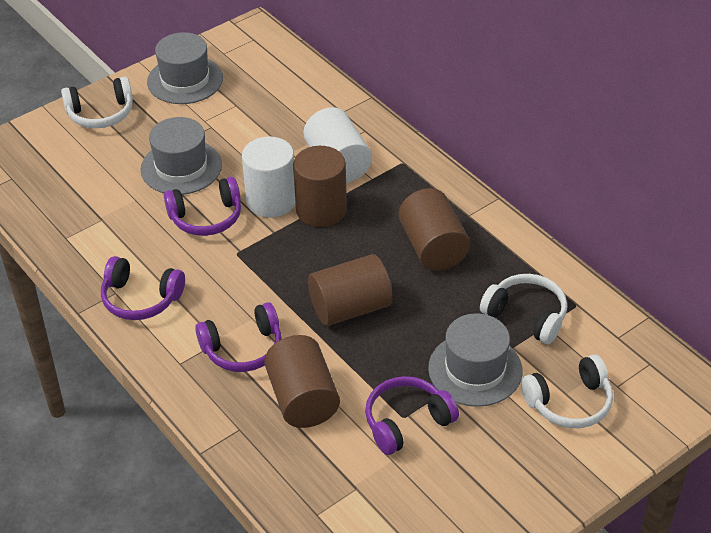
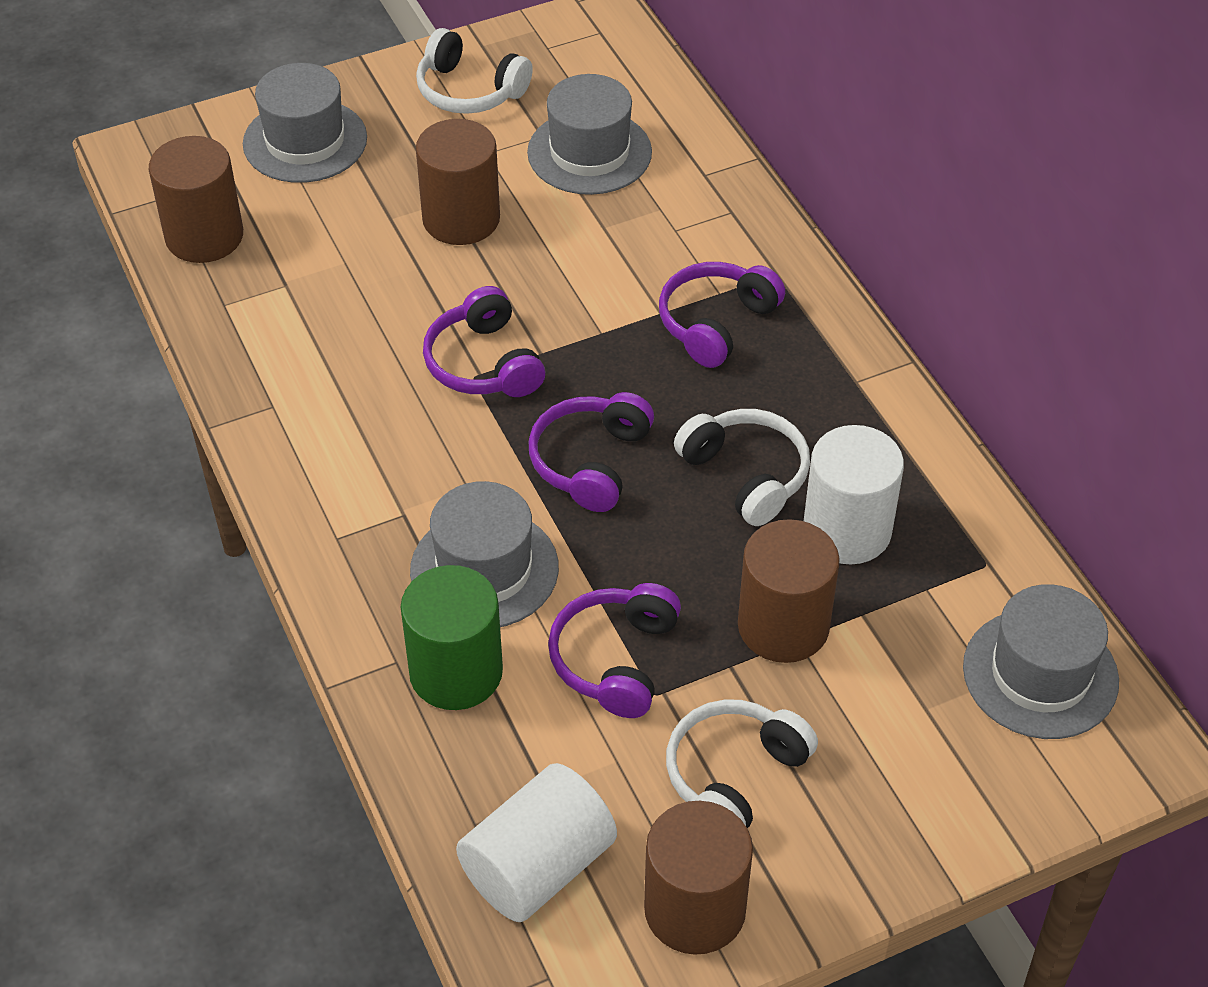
green cylinder: 0 -> 1
grey hat: 3 -> 4

